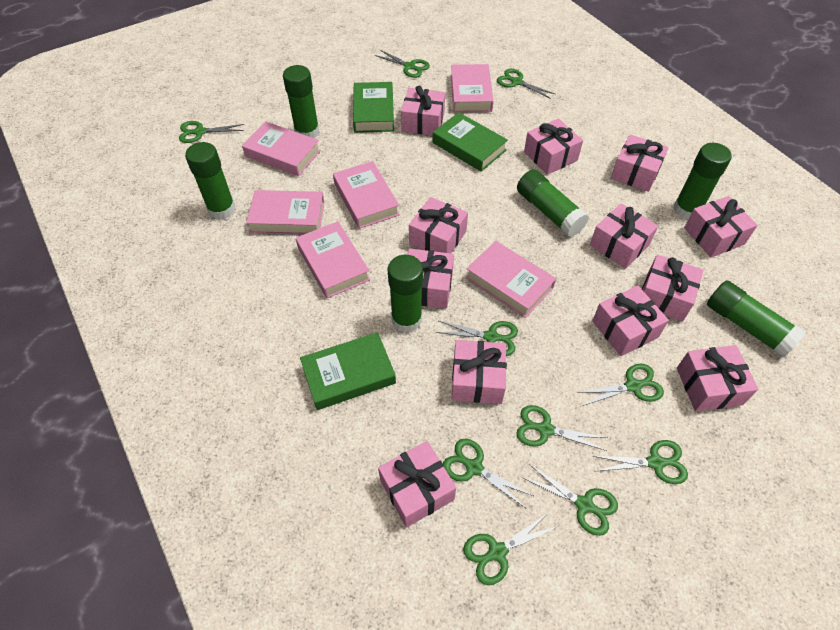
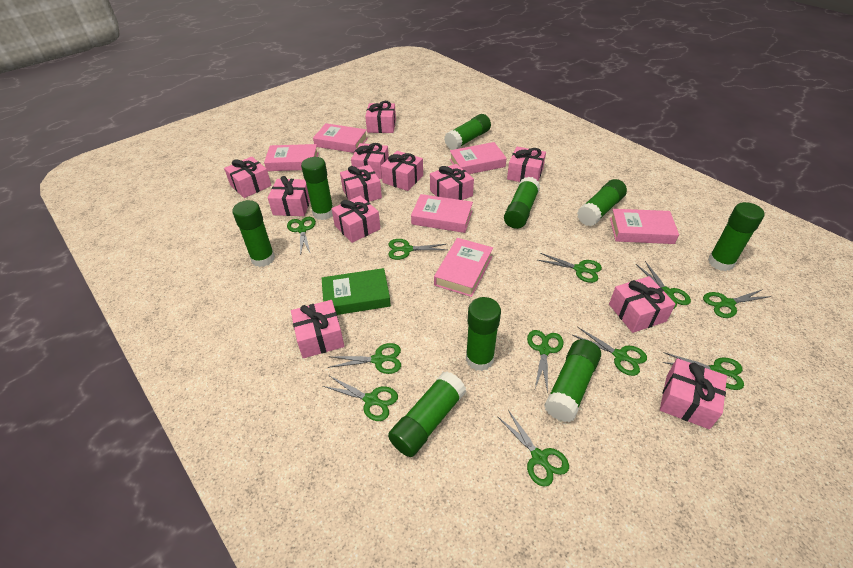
green book: 3 -> 1
green glue stick: 6 -> 9
green scissors: 10 -> 11

